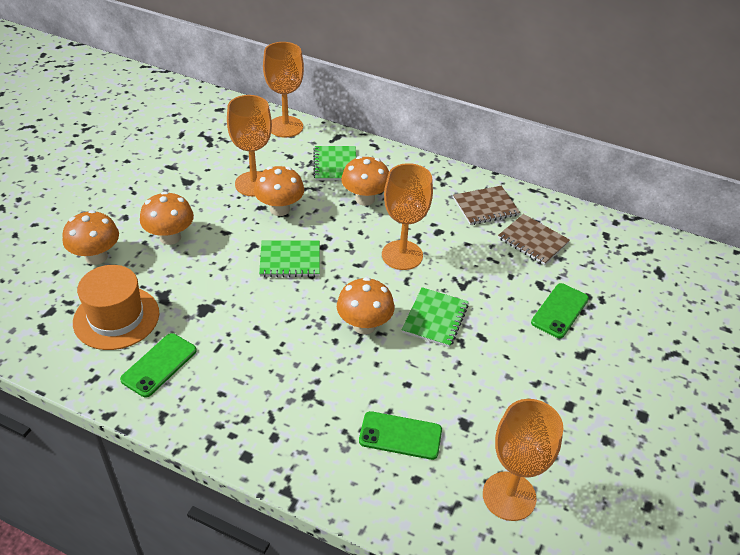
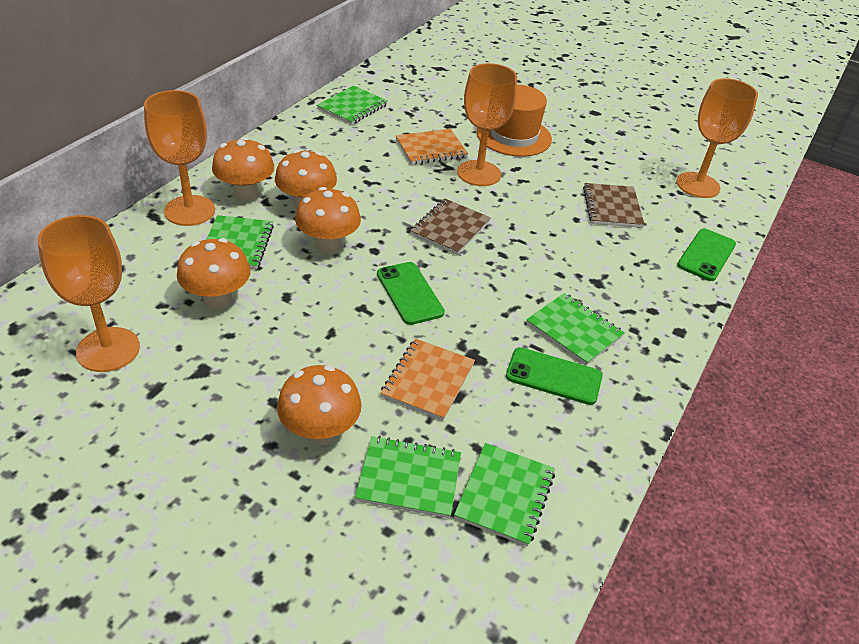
green notebook: 3 -> 5
orange notebook: 0 -> 2

